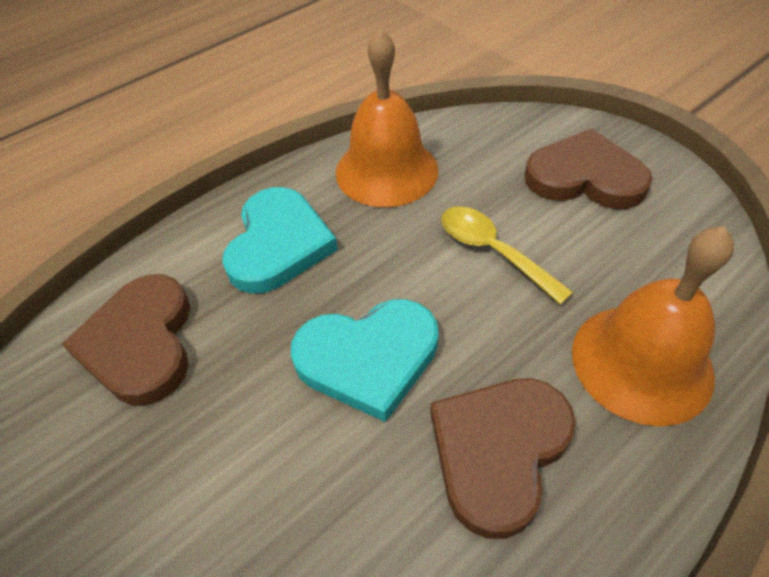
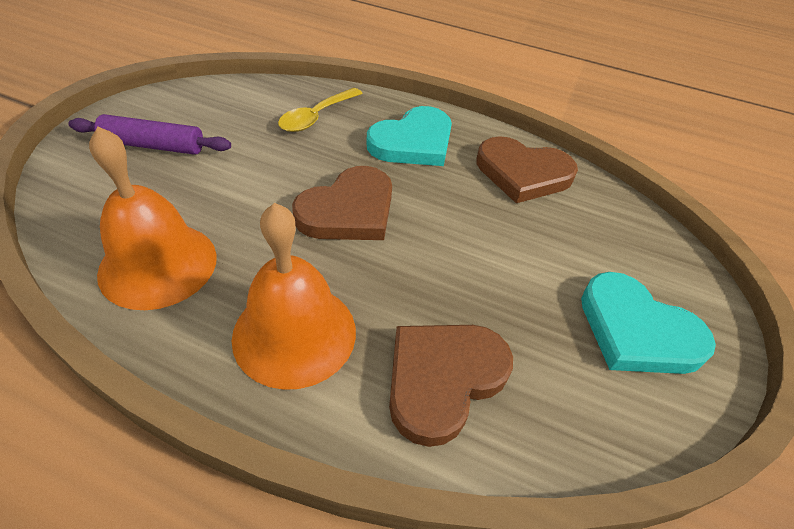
purple rolling pin: 0 -> 1

